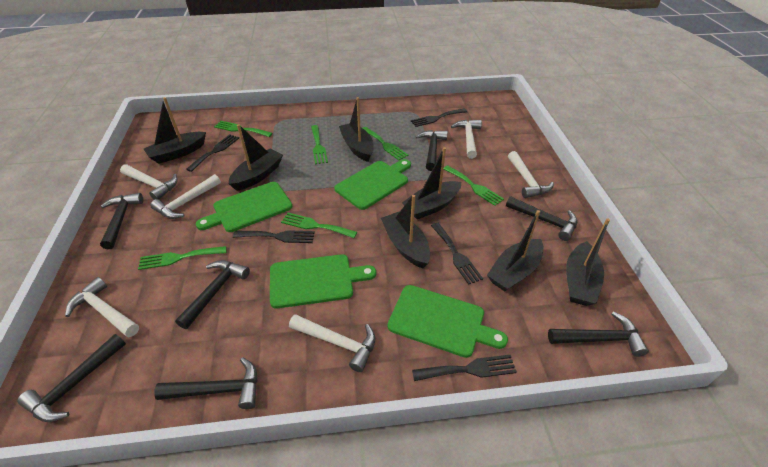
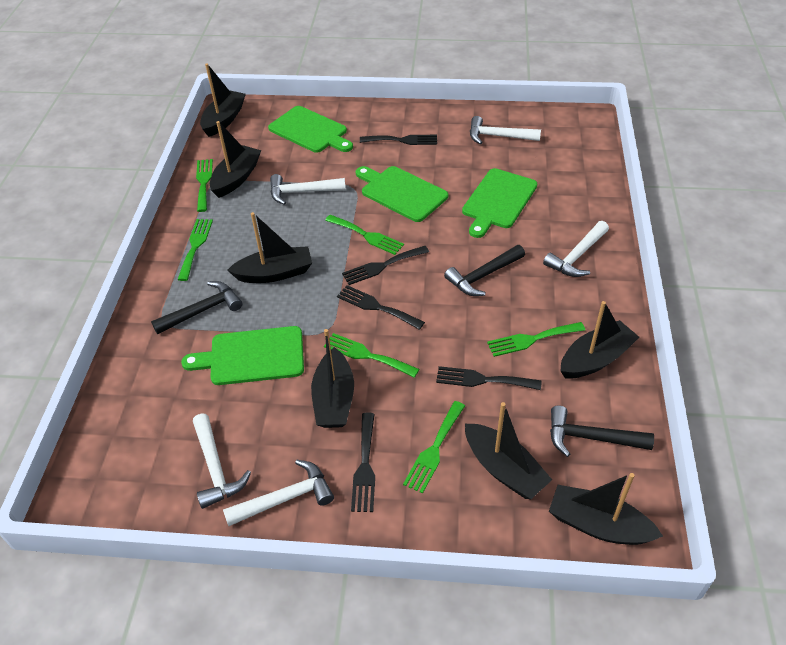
black hammer: 7 -> 3
white hammer: 6 -> 5

